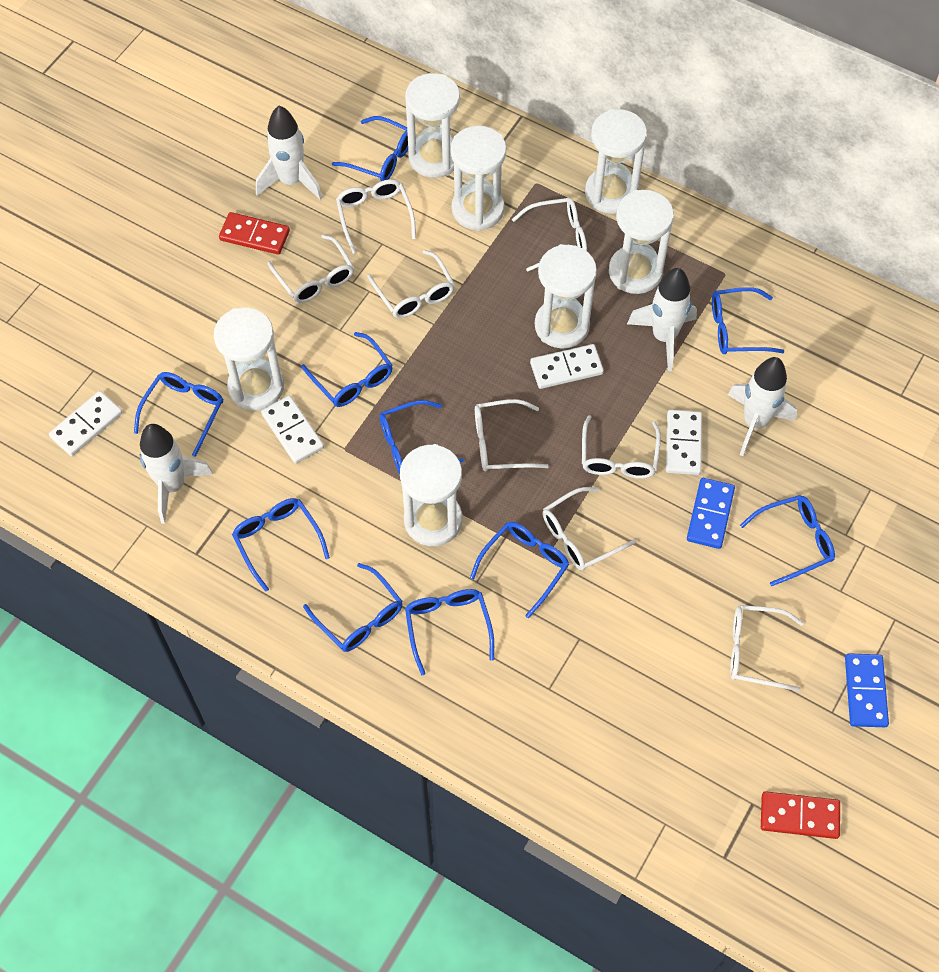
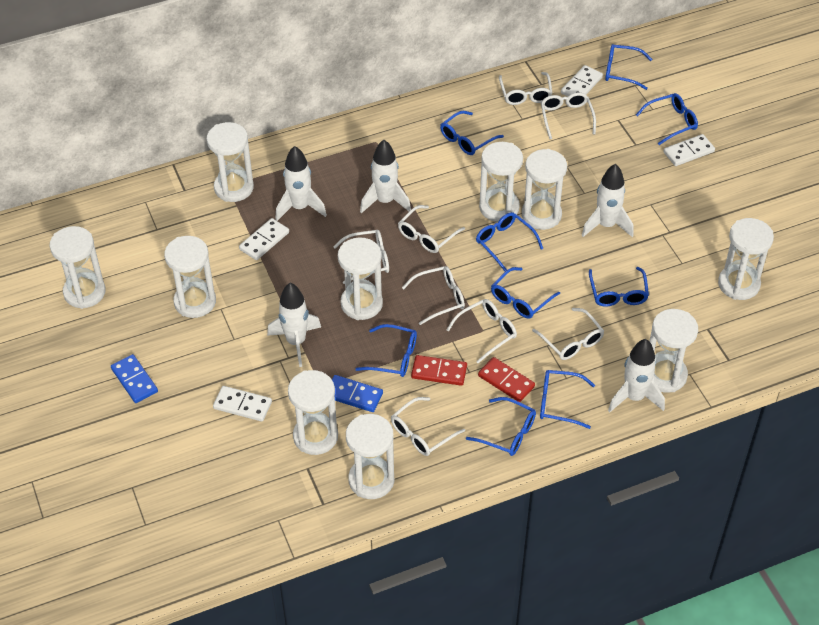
blue glasses: 10 -> 9
white hourglass: 7 -> 10
white rocket: 4 -> 5

